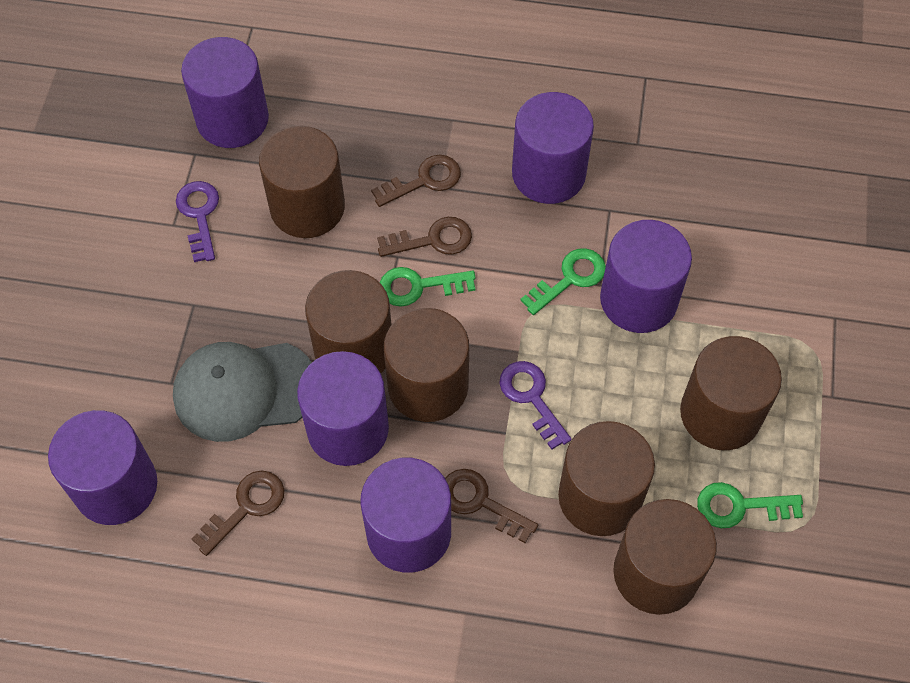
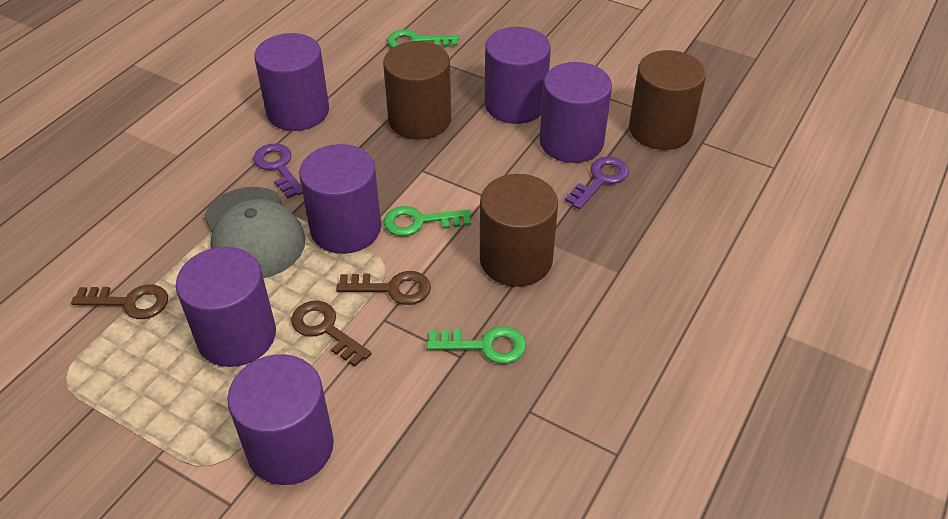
brown cylinder: 6 -> 3
brown key: 4 -> 3

